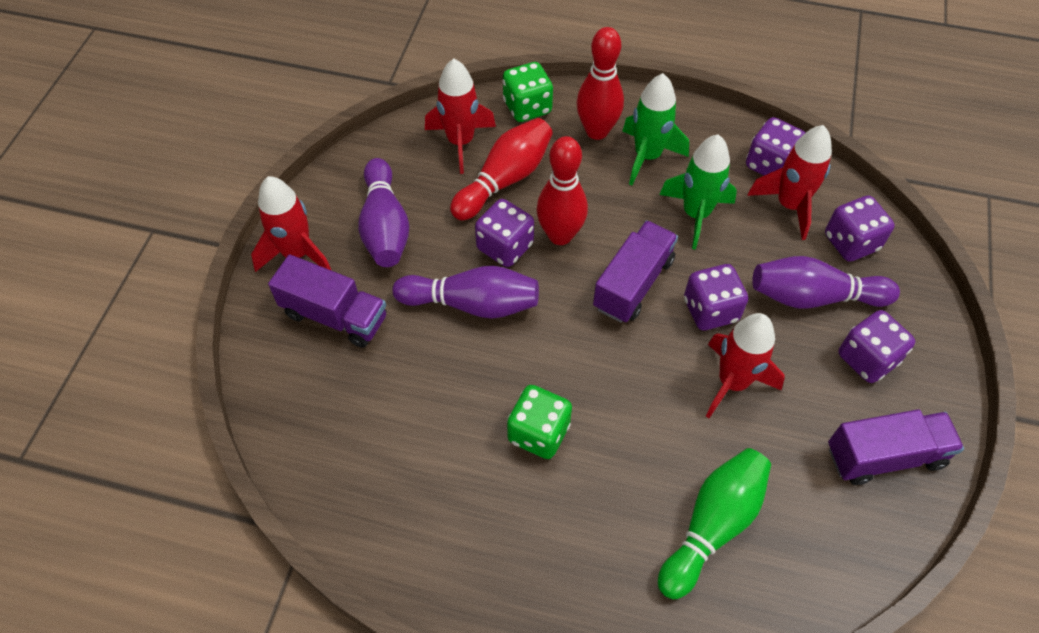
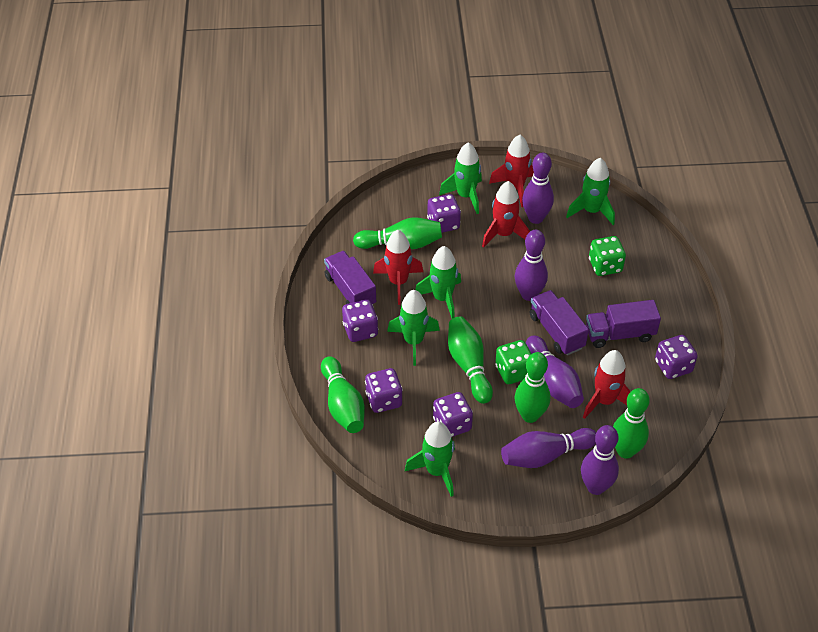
green bowling pin: 1 -> 5
green rocket: 2 -> 5
purple bowling pin: 3 -> 5
red bowling pin: 3 -> 0

